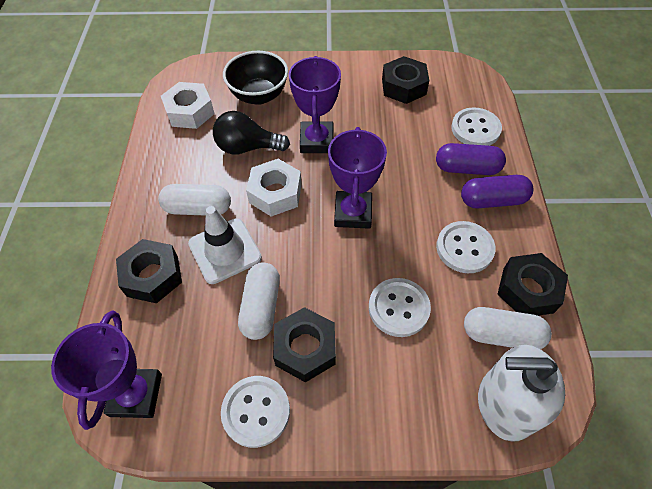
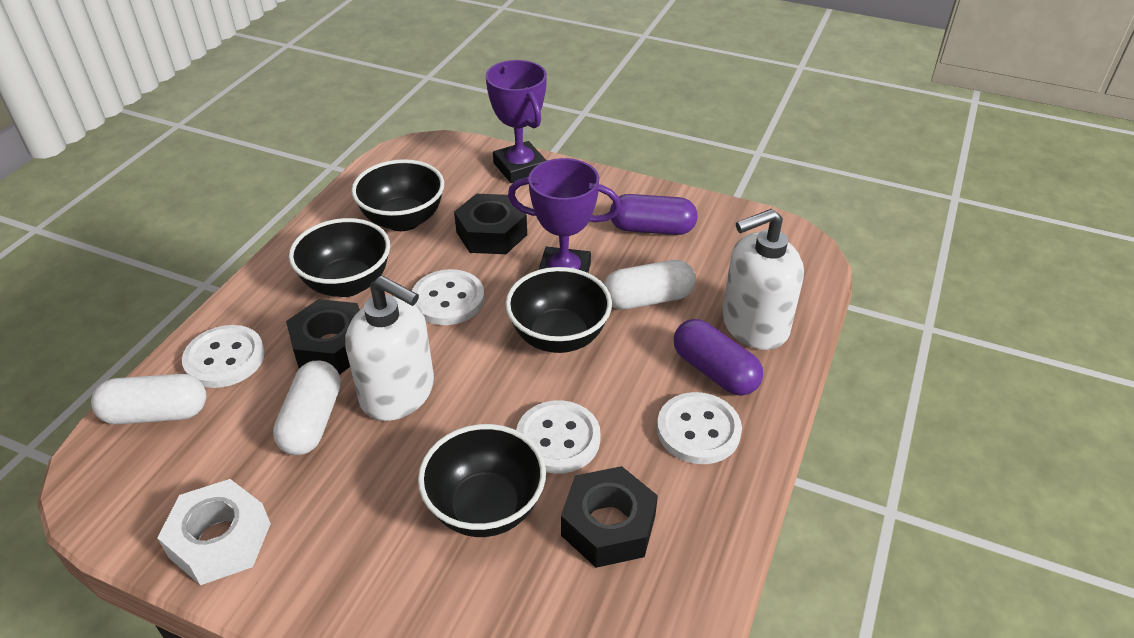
black bowl: 1 -> 4
black light bulb: 1 -> 0
black nut: 4 -> 3
purple trophy: 3 -> 2
white nut: 2 -> 1
white soap dispenser: 1 -> 2
white traffic cone: 1 -> 0

